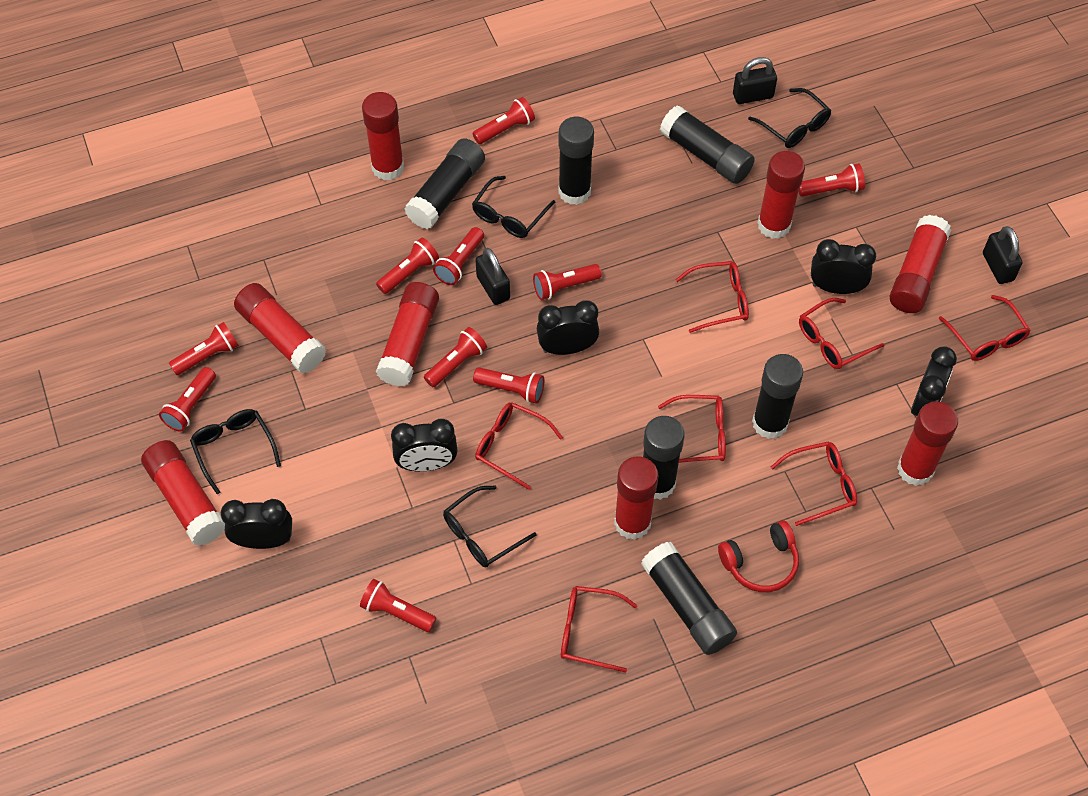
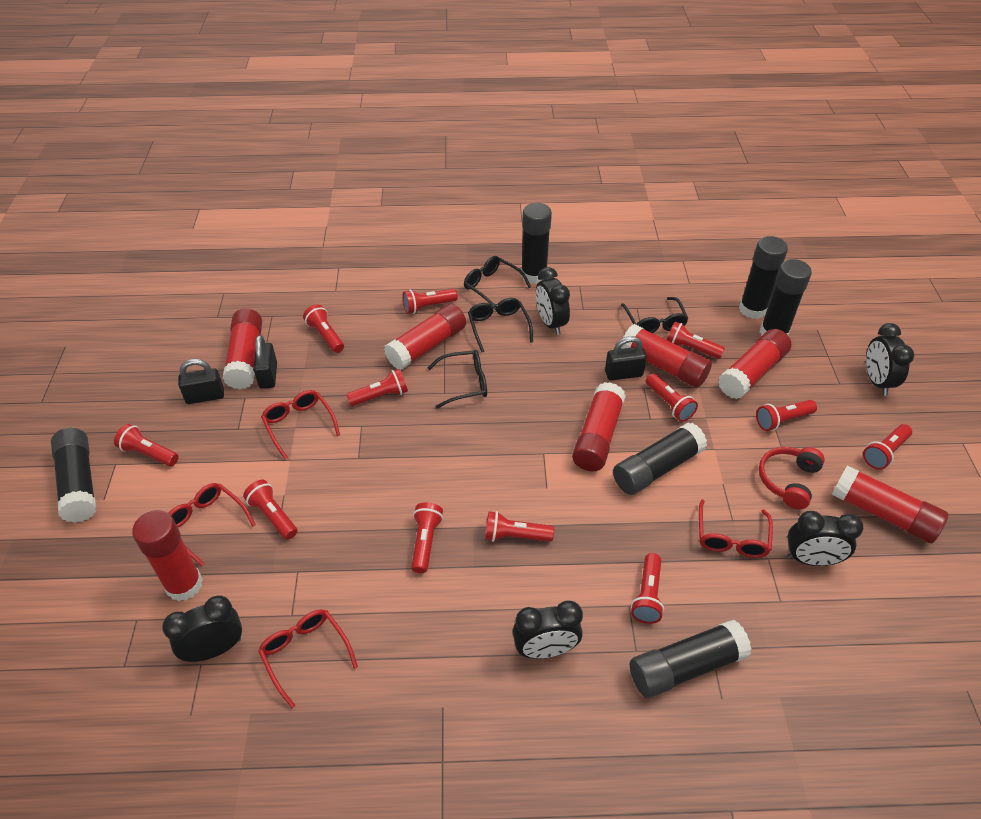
red flashlight: 10 -> 12
red glasses: 7 -> 4
red glue stick: 8 -> 7

